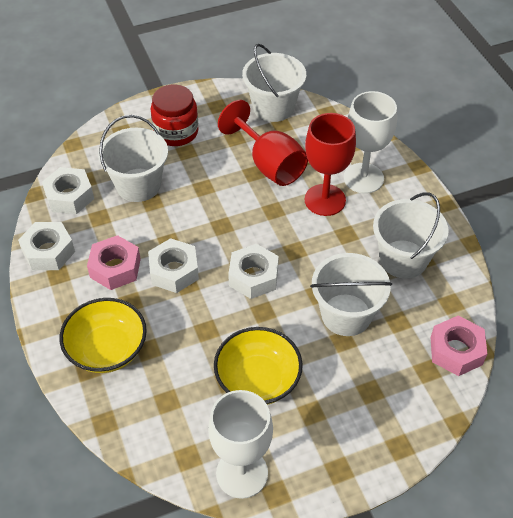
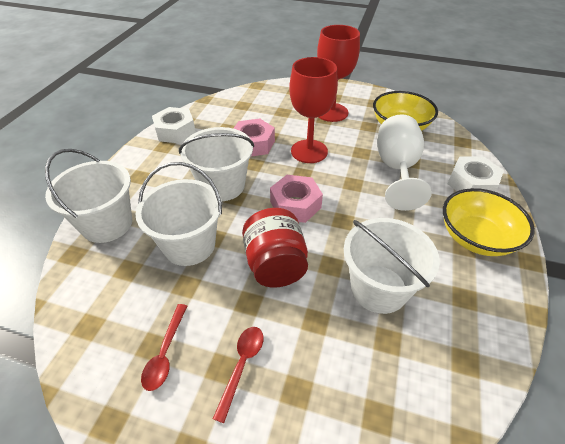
red spoon: 0 -> 2
white goblet: 2 -> 1
white nut: 4 -> 2

